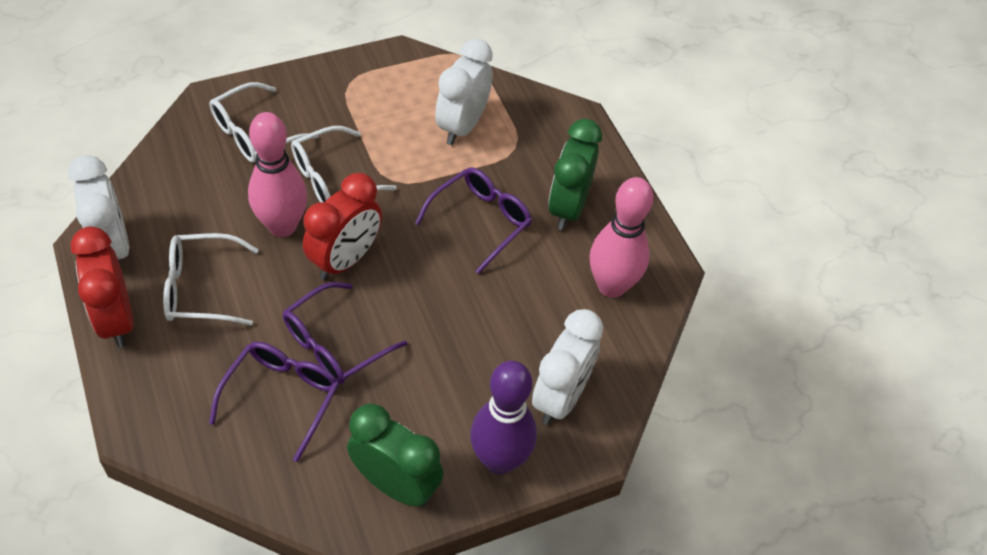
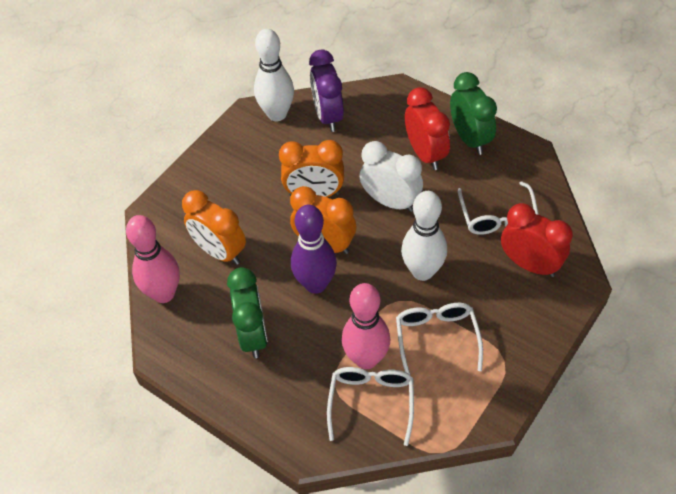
orange clock: 0 -> 3
purple clock: 0 -> 1
purple glasses: 3 -> 0
white bowling pin: 0 -> 2
white clock: 3 -> 1

